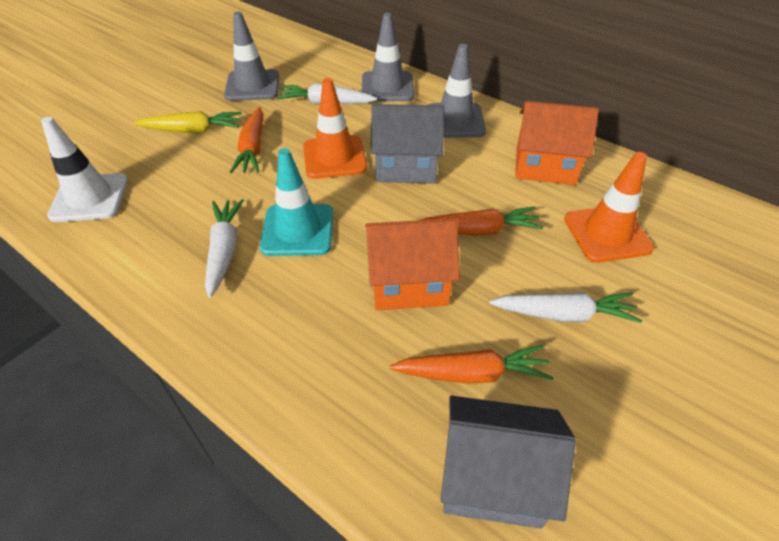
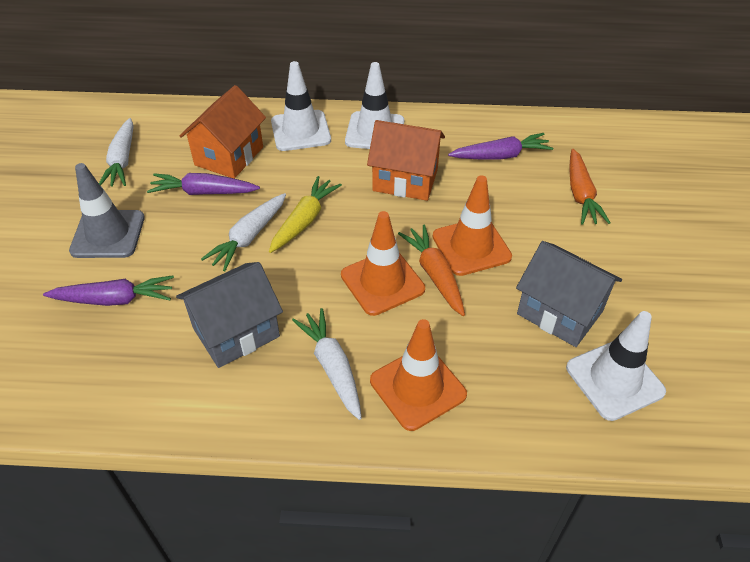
grey traffic cone: 3 -> 1
orange carrot: 3 -> 2
orange traffic cone: 2 -> 3
purple carrot: 0 -> 3
turquoise traffic cone: 1 -> 0
white traffic cone: 1 -> 3

